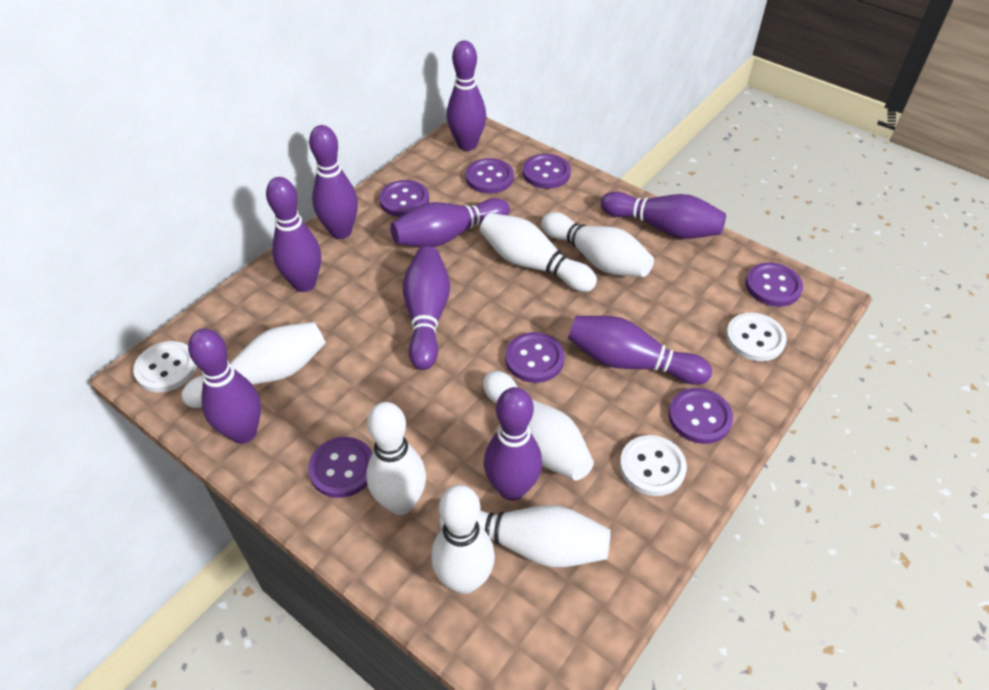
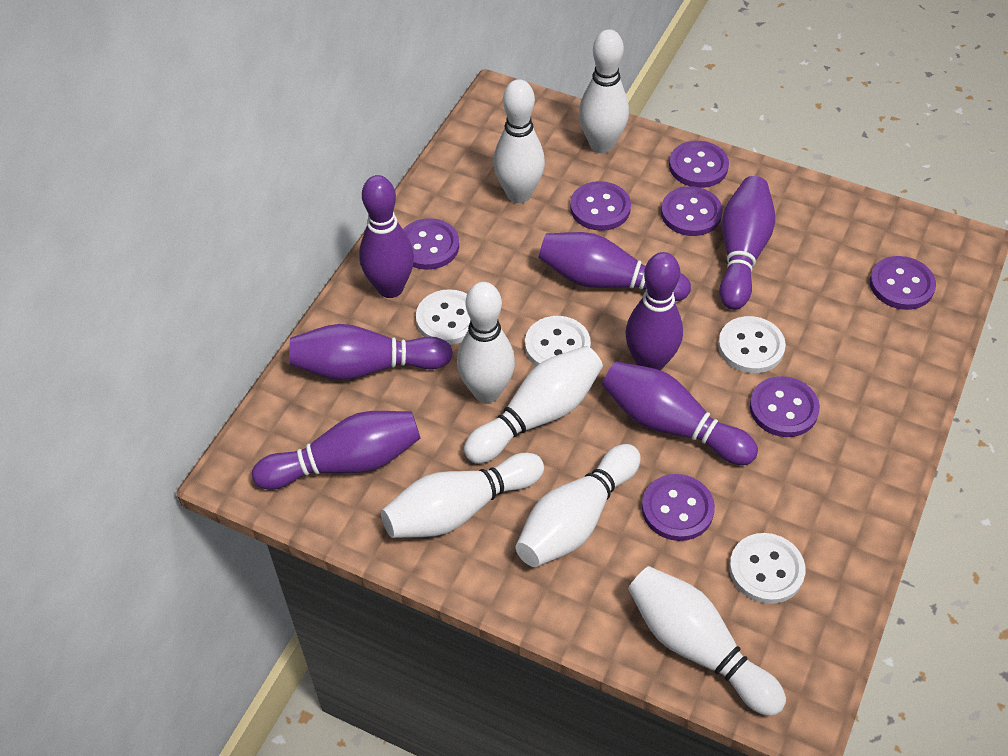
purple bowling pin: 9 -> 7
white button: 3 -> 4

